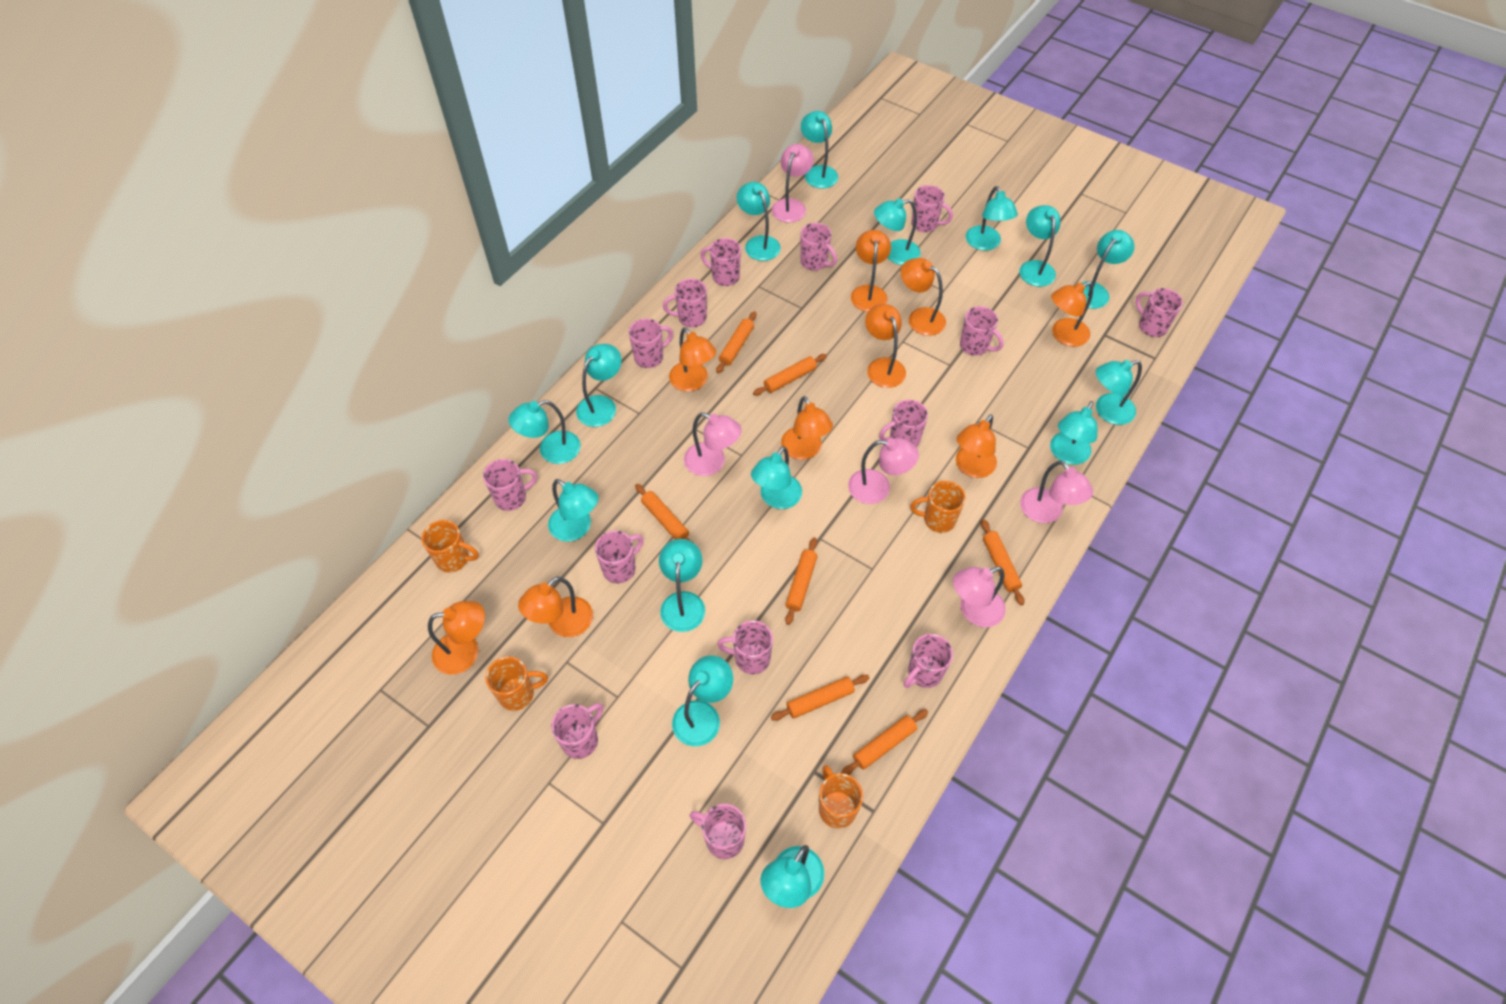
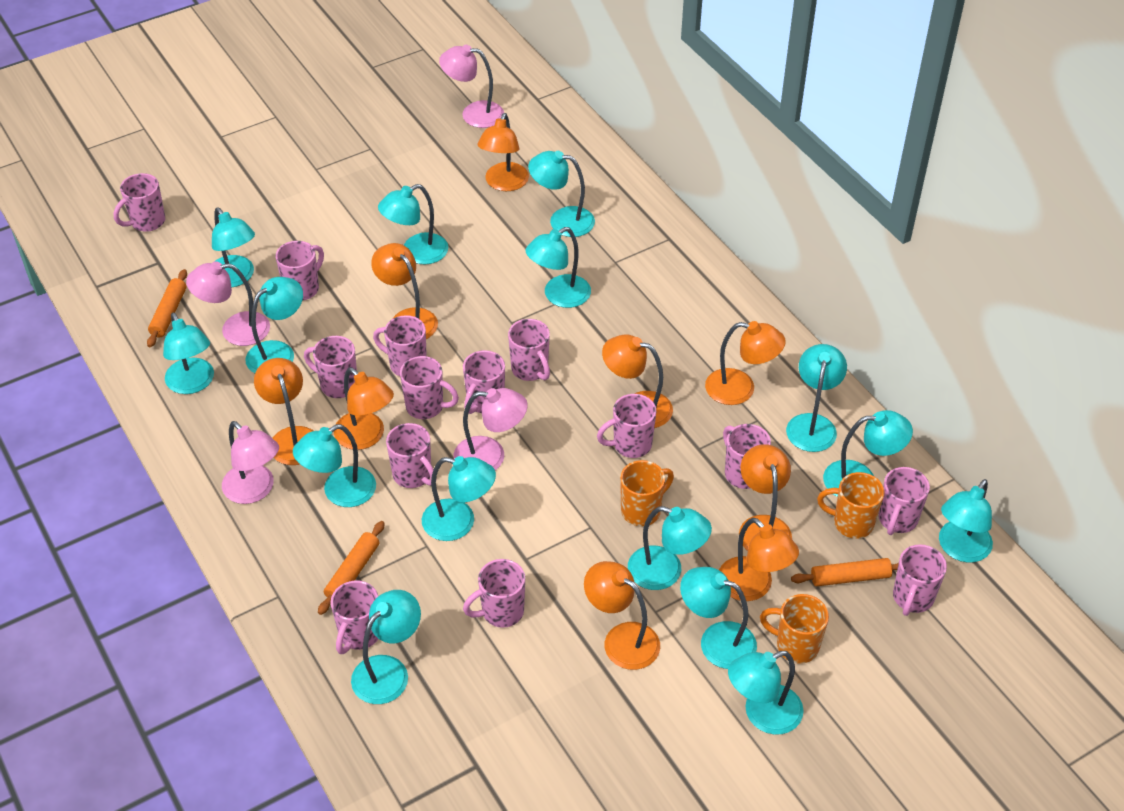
orange mug: 4 -> 3
orange rolling pin: 7 -> 3
pink lamp: 5 -> 4

